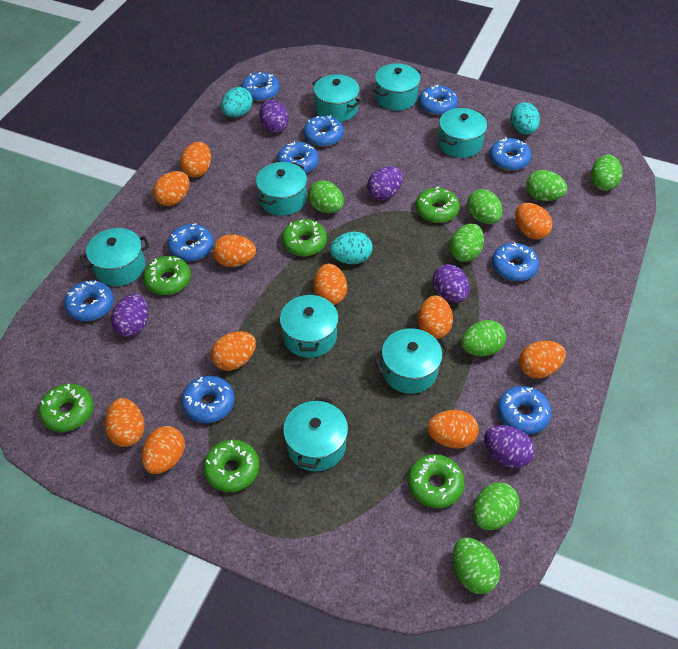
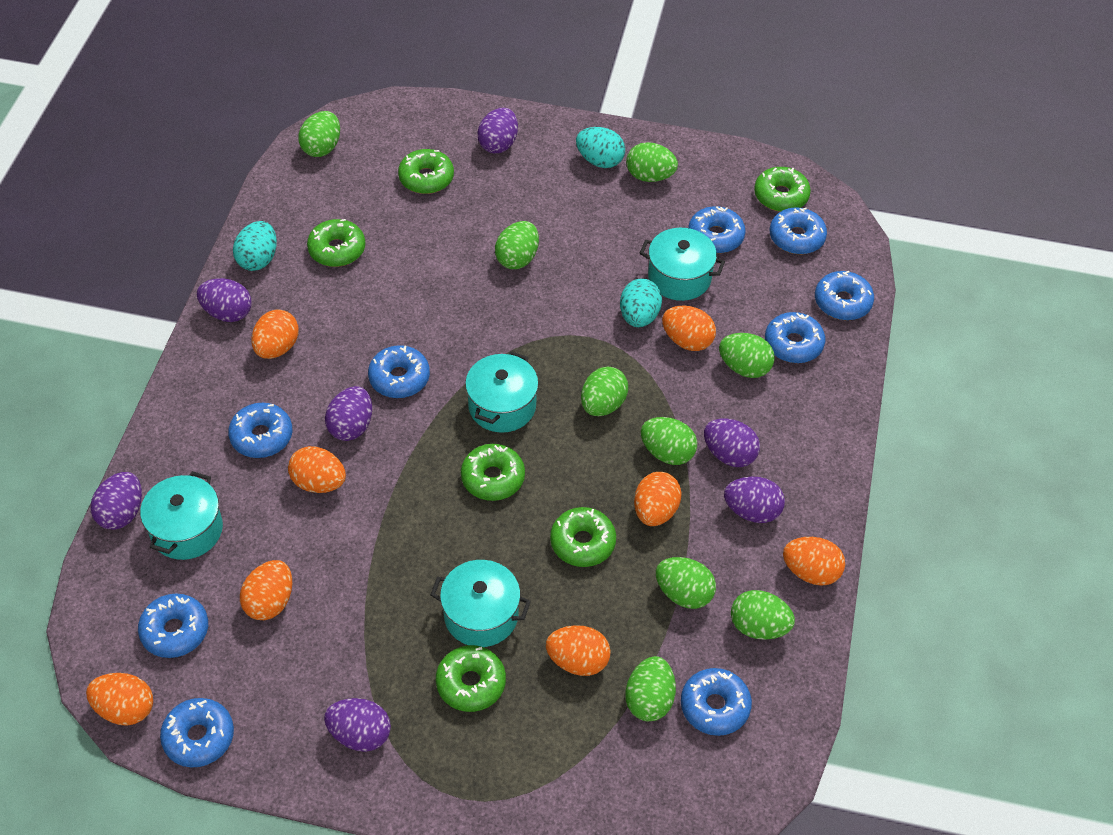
blue donut: 10 -> 9
green egg: 8 -> 9
orange egg: 11 -> 8
purple egg: 5 -> 7
turquoise pot: 8 -> 4

